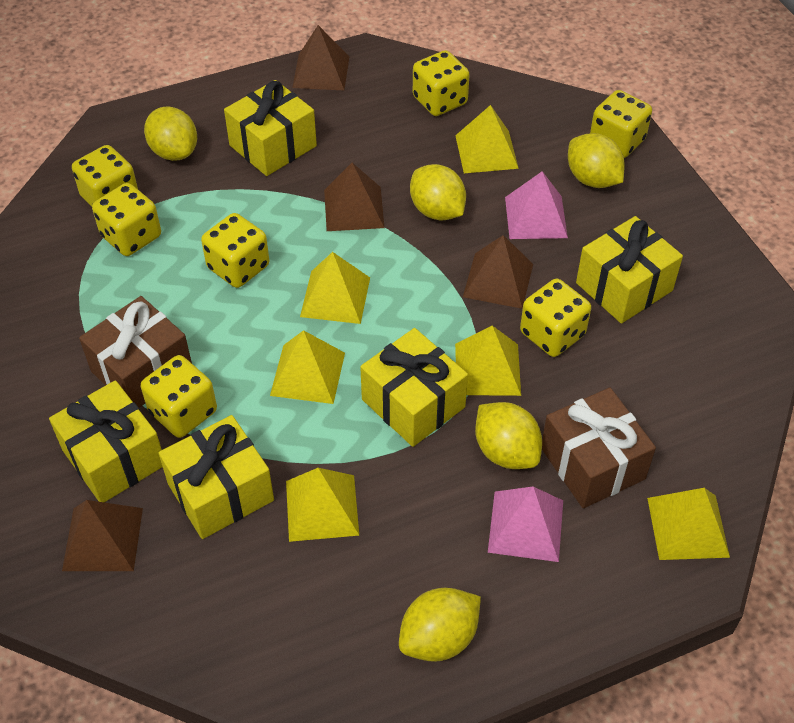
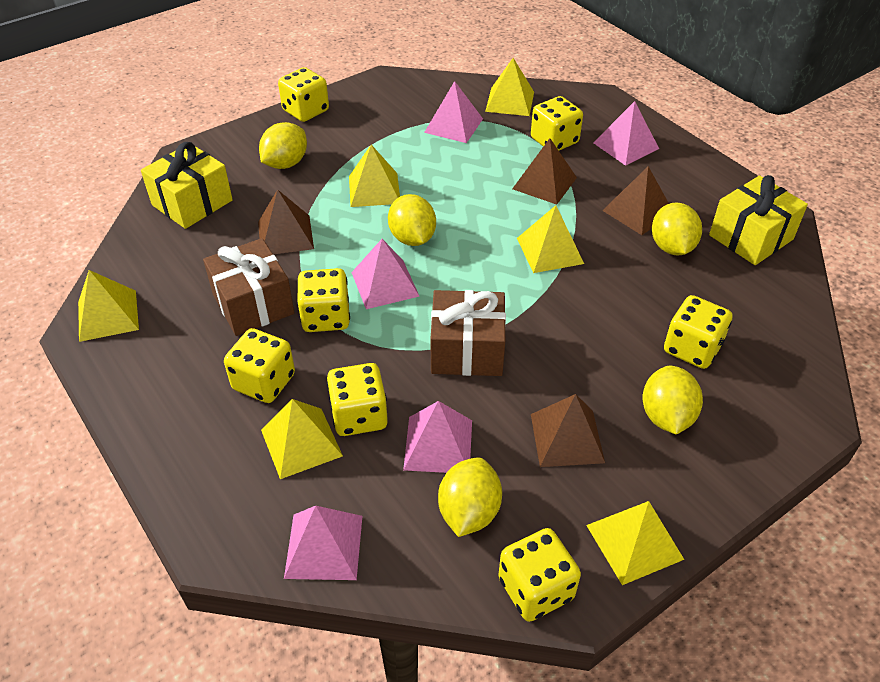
pink pyramid: 2 -> 5
yellow gift: 5 -> 2

